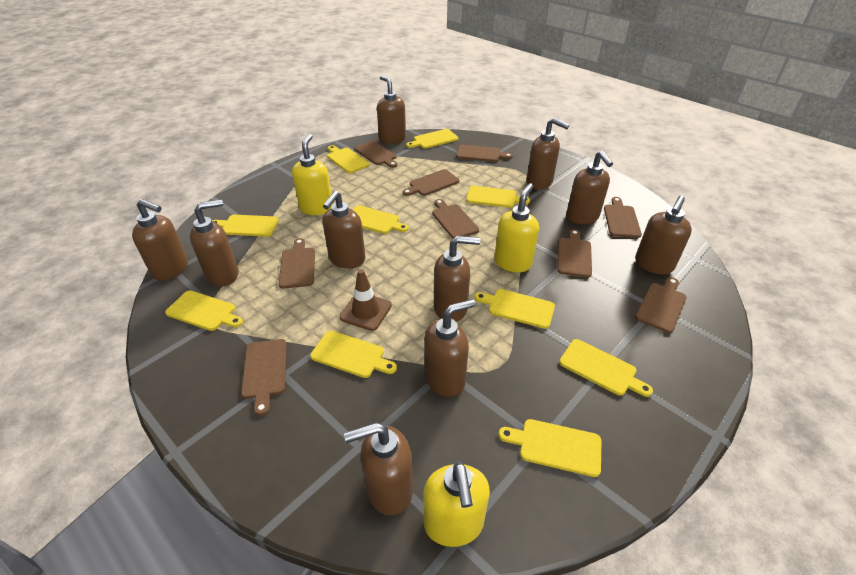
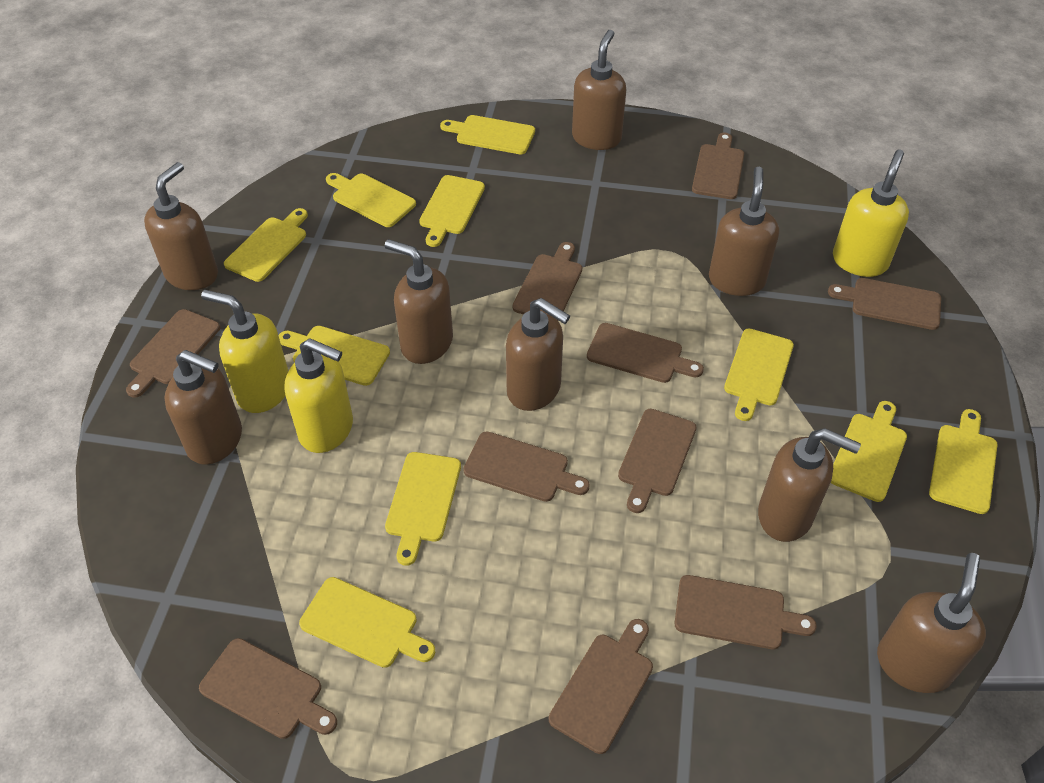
brown cutting board: 9 -> 10
brown soap dispenser: 10 -> 8
brown traffic cone: 1 -> 0

